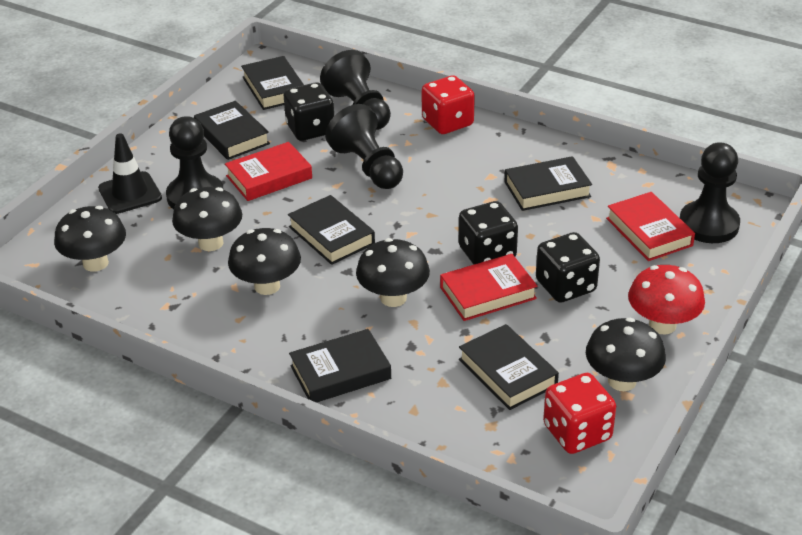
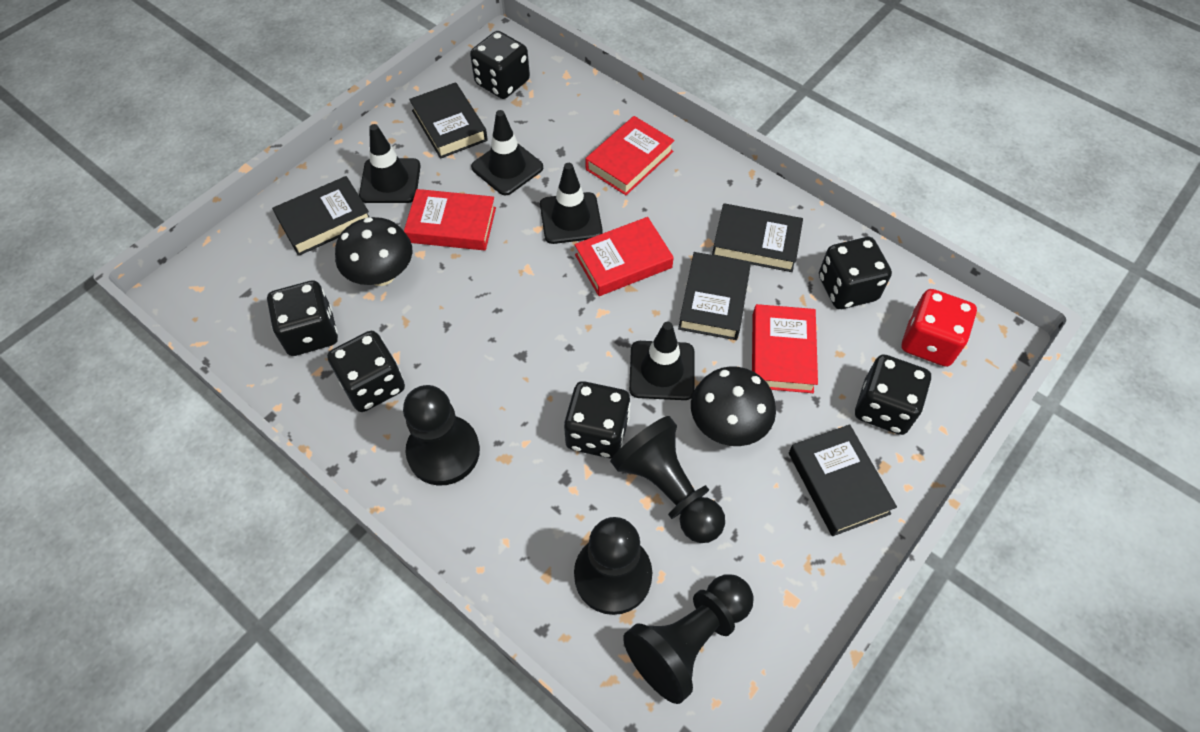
black book: 6 -> 5
black dice: 3 -> 6
black mushroom: 5 -> 2
black traffic cone: 1 -> 4
red book: 3 -> 4
red dice: 2 -> 1
red mushroom: 1 -> 0

